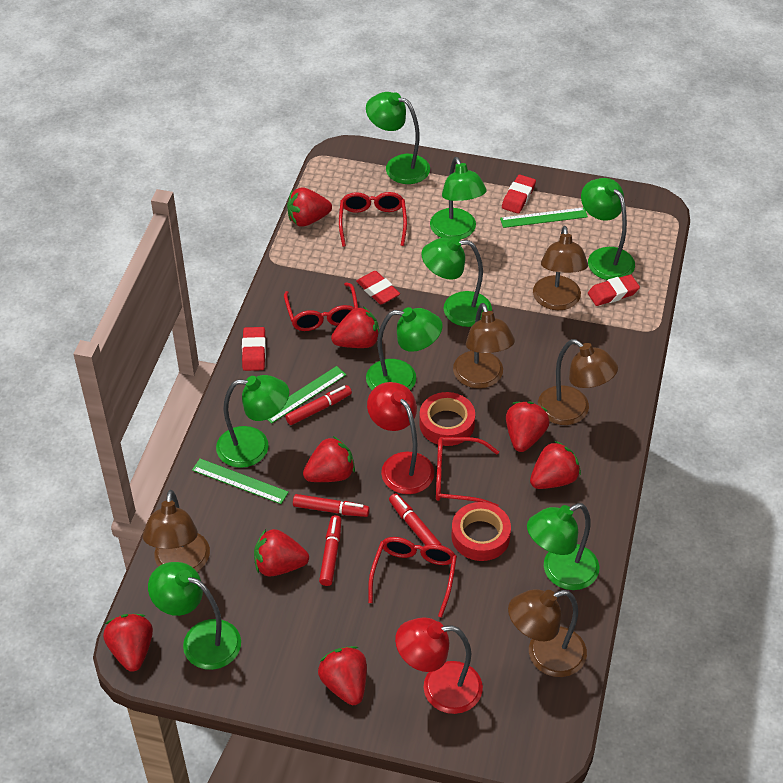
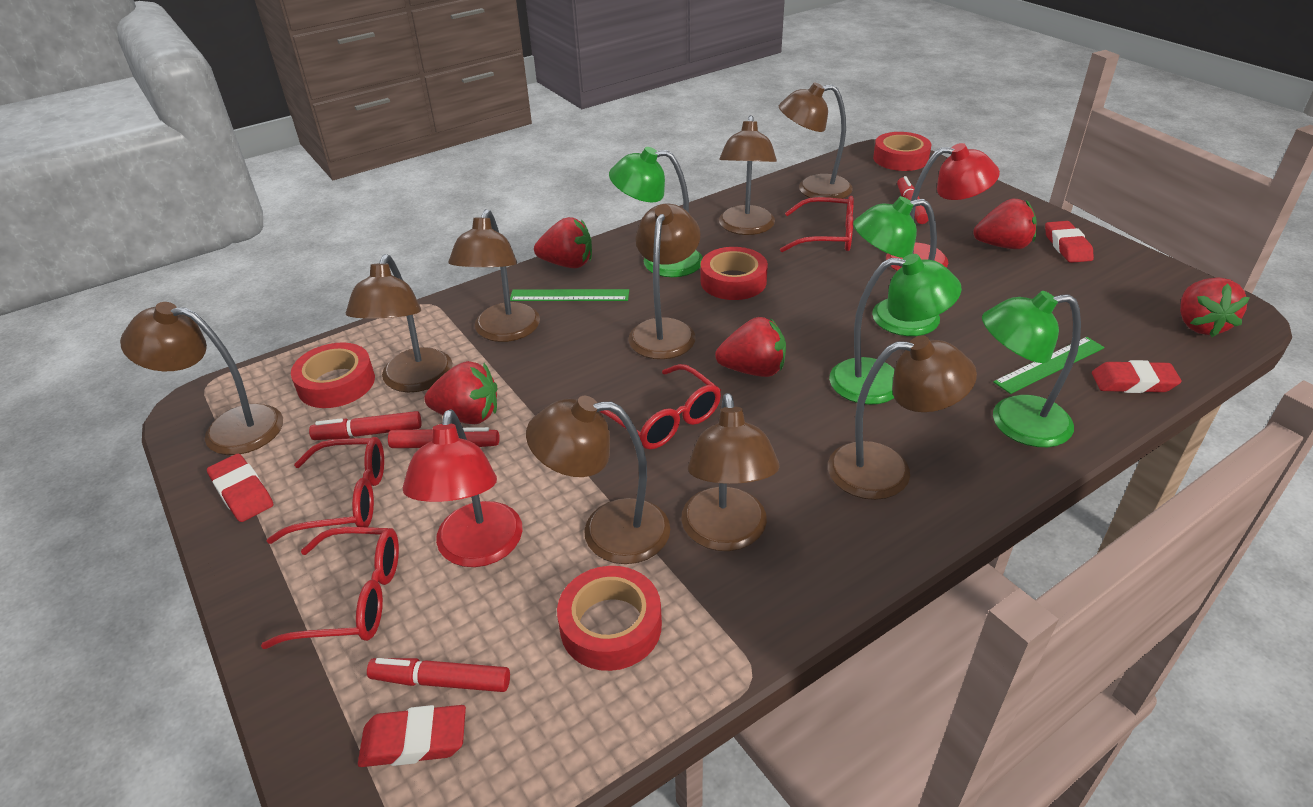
brown lamp: 5 -> 9
green lamp: 8 -> 4
green ruler: 3 -> 2
red strawberry: 8 -> 5
red tape: 2 -> 4

